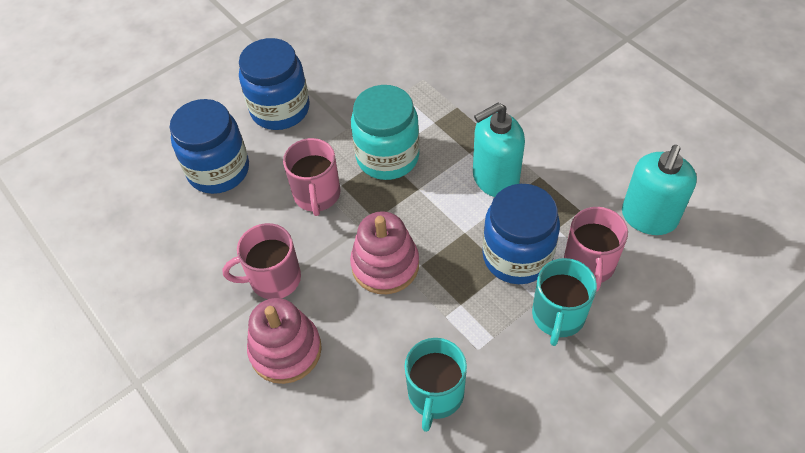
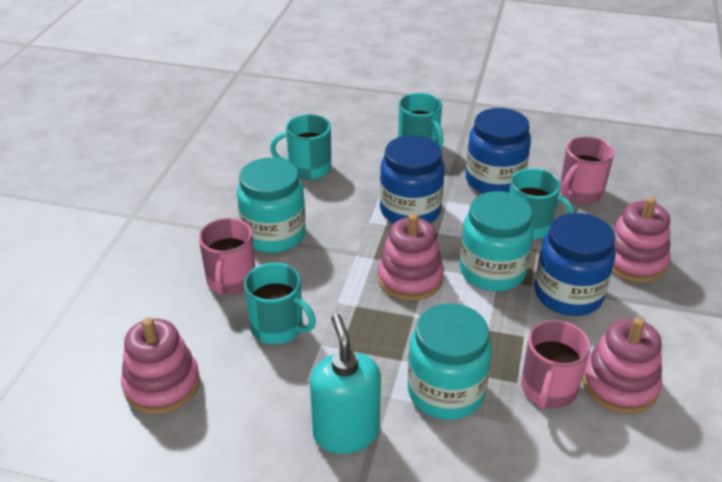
pink stacking toy: 2 -> 4
turquoise jar: 1 -> 3
turquoise mug: 2 -> 4
turquoise soap dispenser: 2 -> 1

